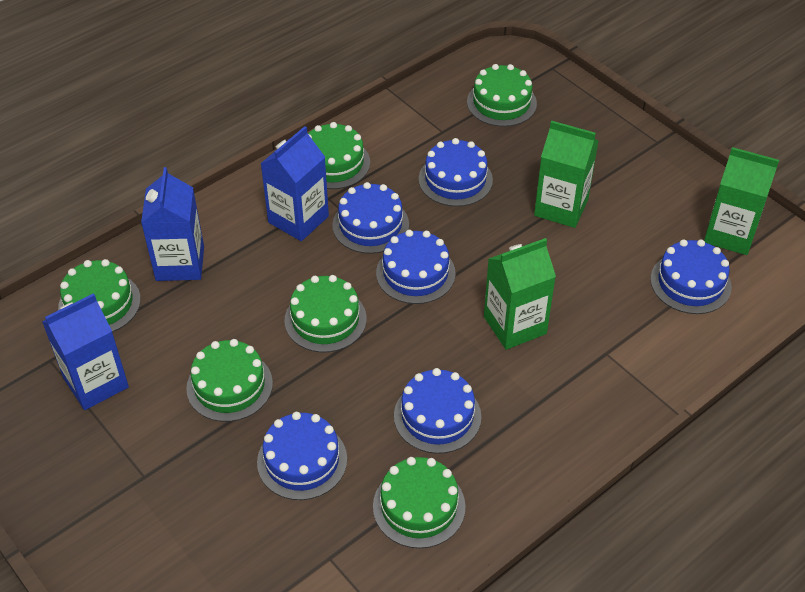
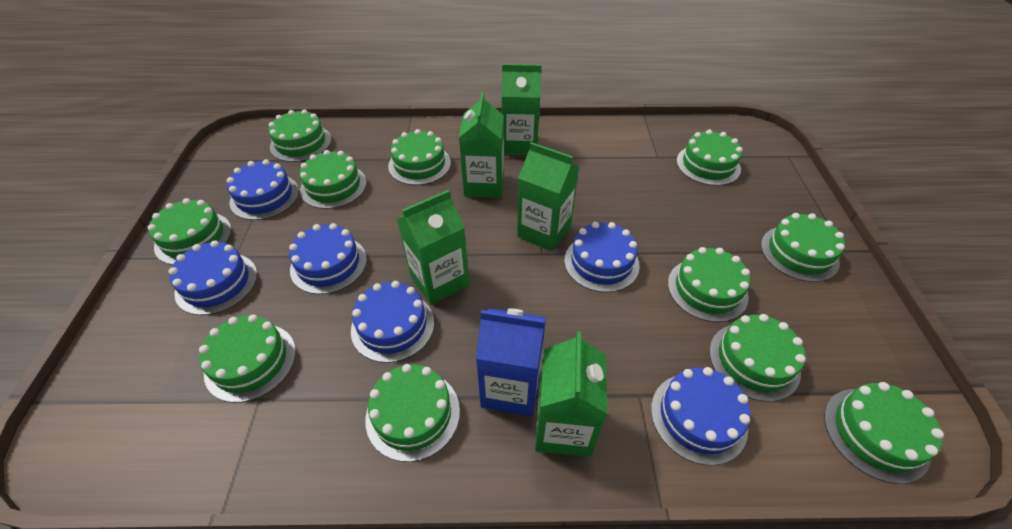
blue carton: 3 -> 1
green cake: 6 -> 11
green carton: 3 -> 5

